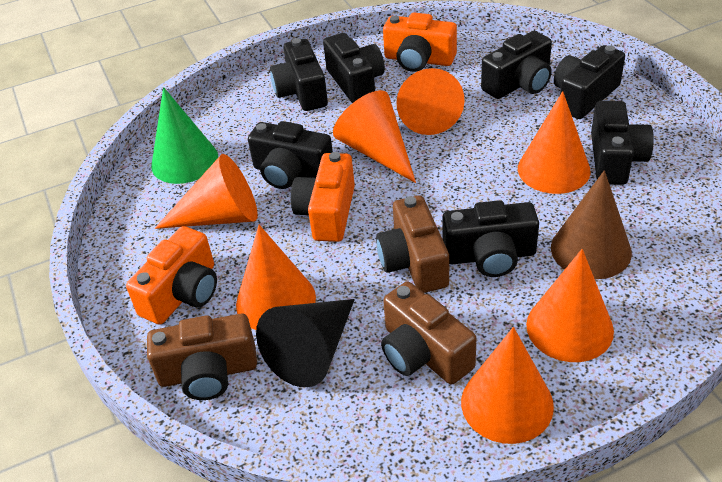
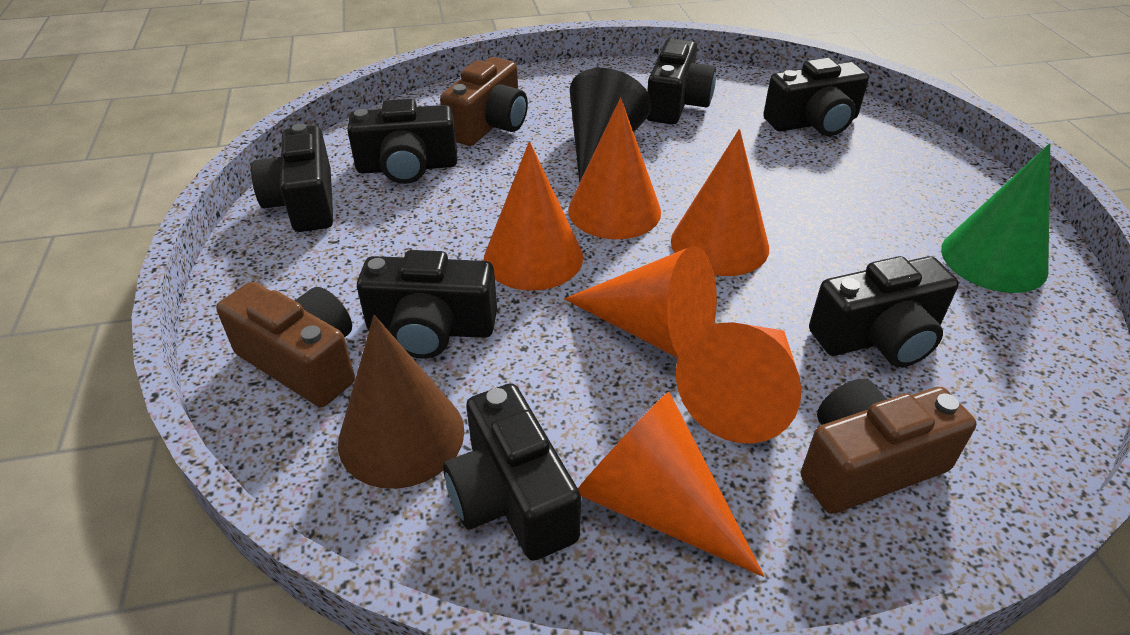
orange camera: 3 -> 0
orange cone: 7 -> 6

